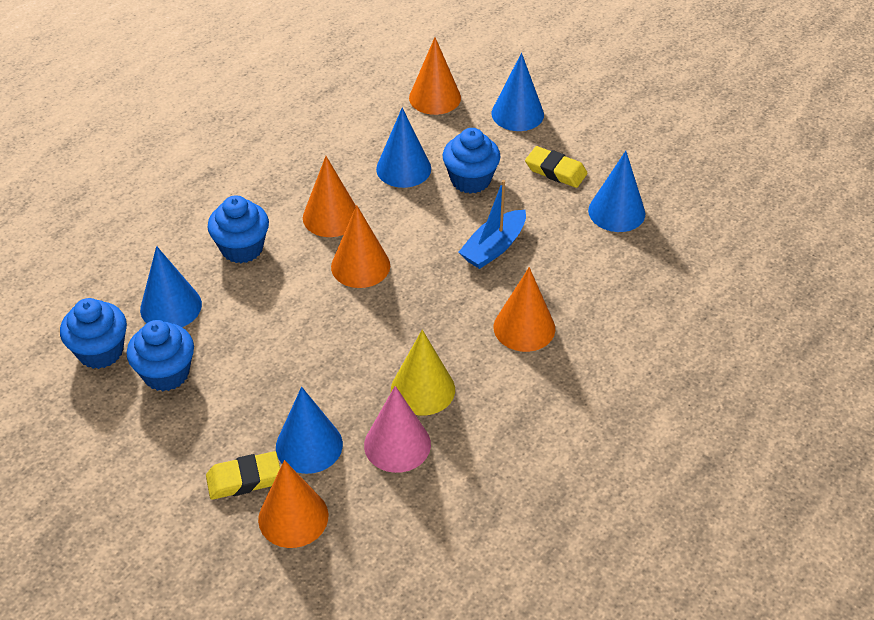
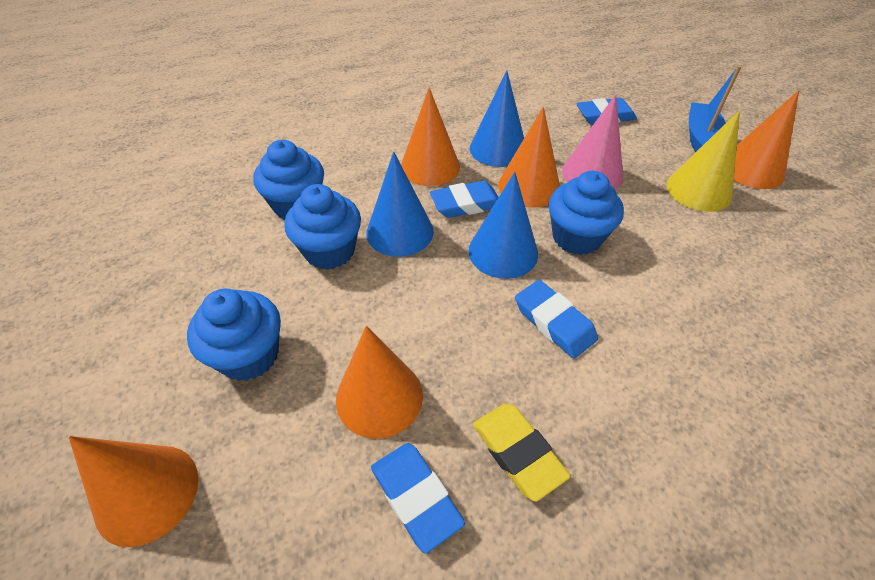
blue cone: 5 -> 3
blue eraser: 0 -> 4
yellow eraser: 2 -> 1

